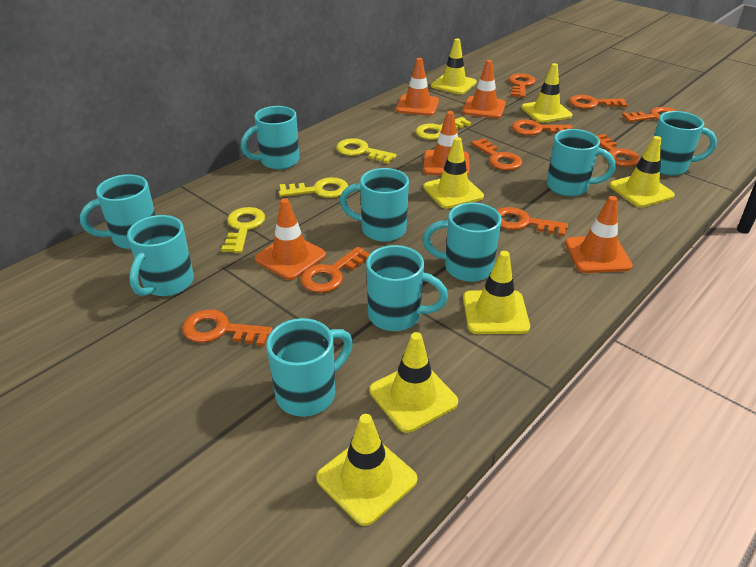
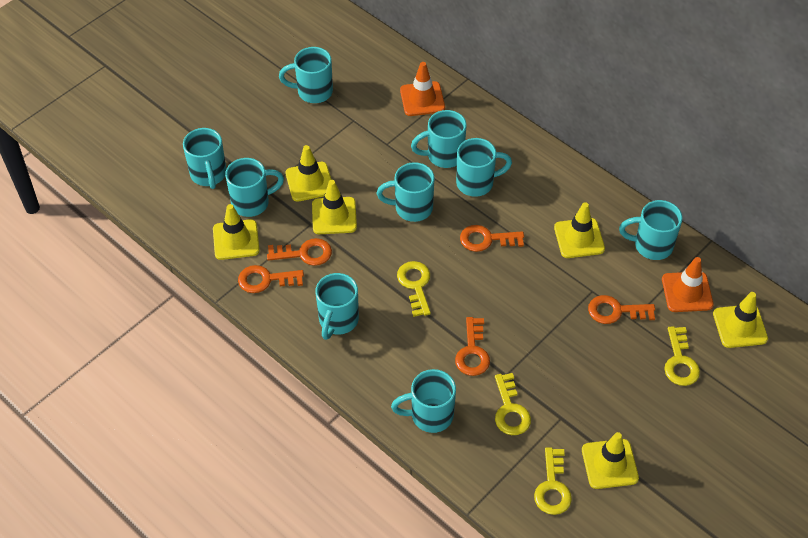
orange key: 9 -> 5
orange traffic cone: 5 -> 2
yellow traffic cone: 7 -> 6

